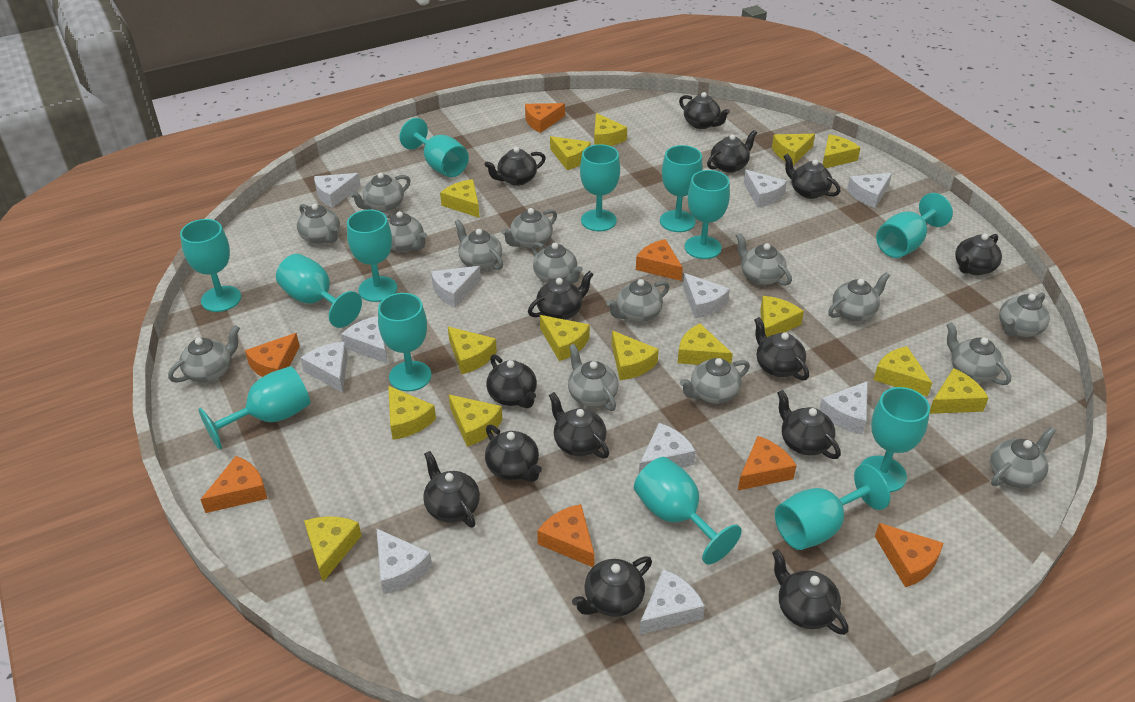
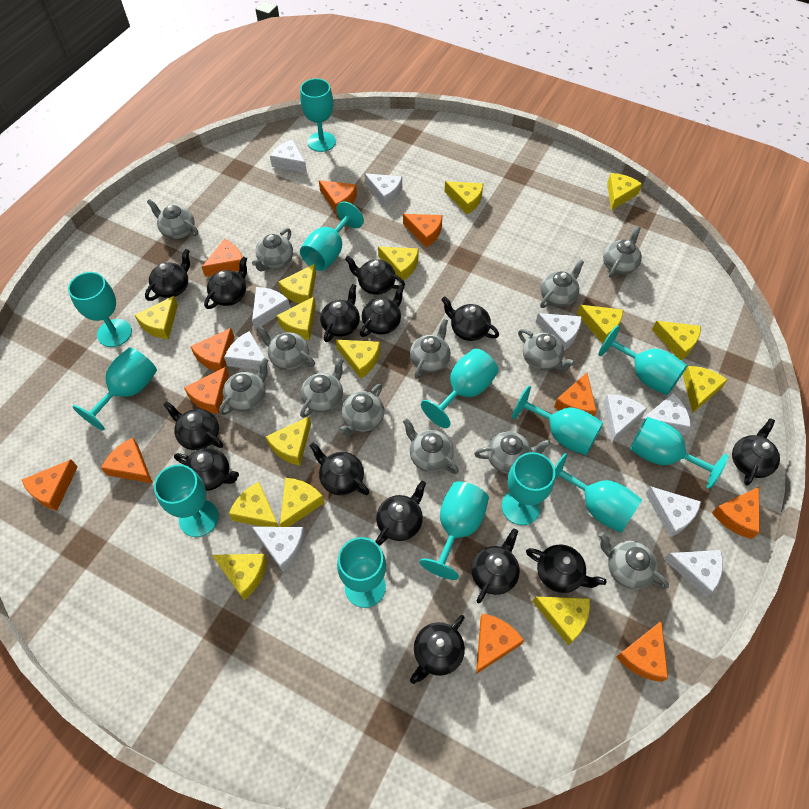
grey teapot: 15 -> 13
orange cheese: 7 -> 11
white cheese: 11 -> 10

